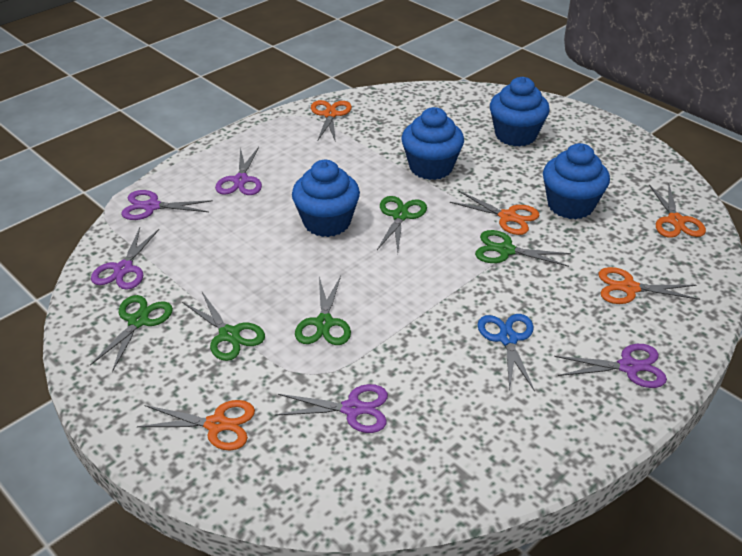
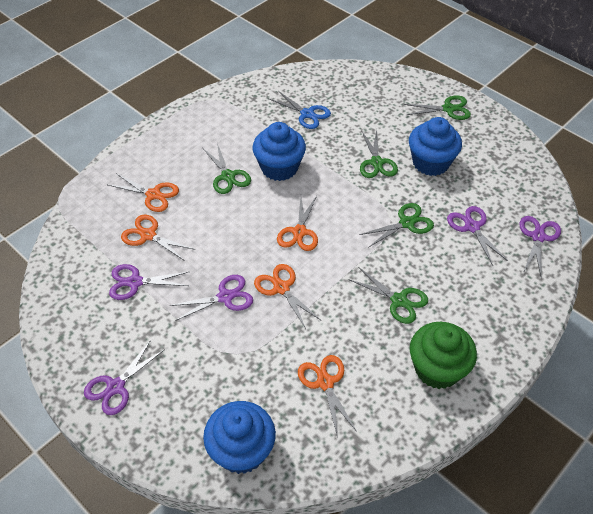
blue cupcake: 4 -> 3
green cupcake: 0 -> 1

